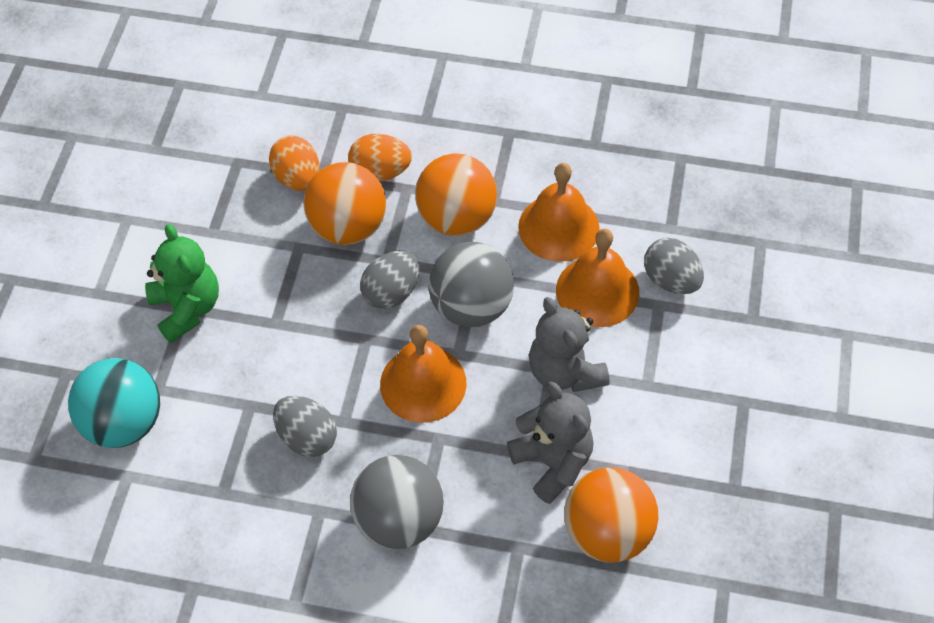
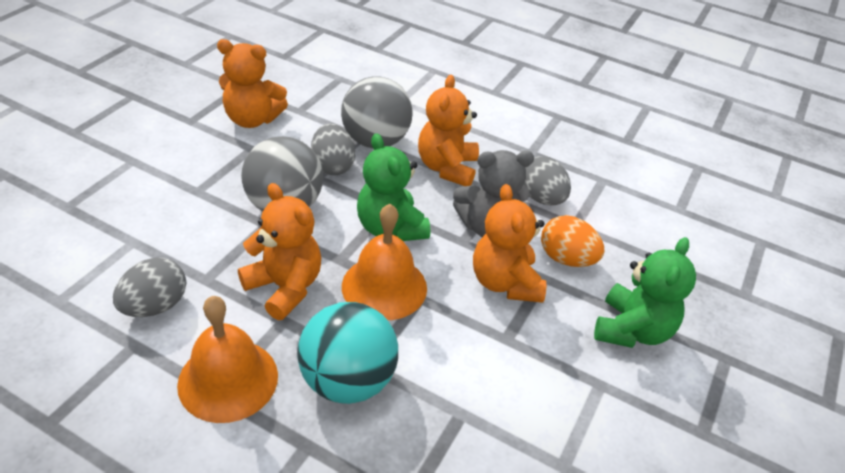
green teddy bear: 1 -> 2
grey teddy bear: 2 -> 1
orange ball: 3 -> 0
orange bell: 3 -> 2
orange egg: 2 -> 1
orange teddy bear: 0 -> 4

